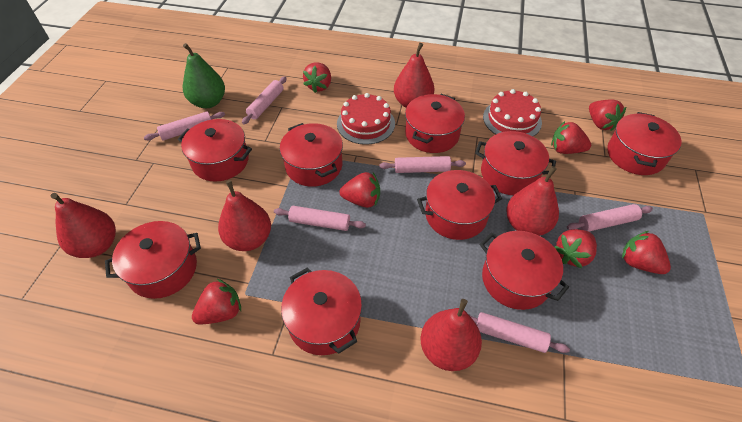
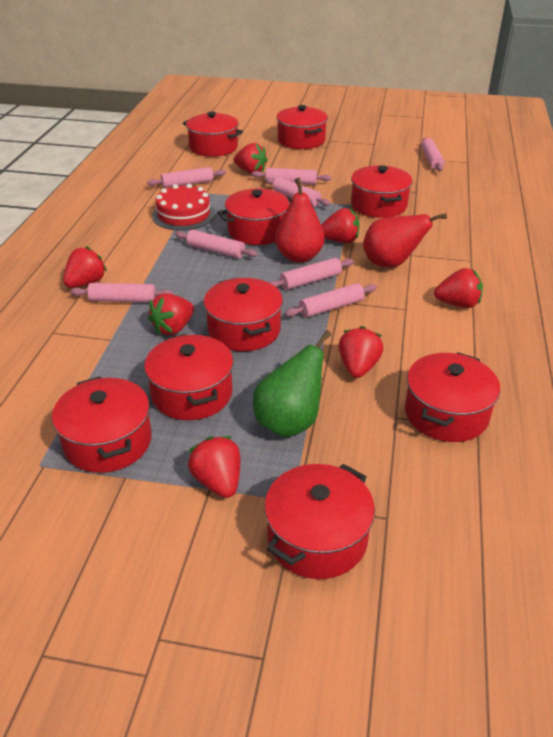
pink rolling pin: 6 -> 8
red cake: 2 -> 1
red pear: 5 -> 2

